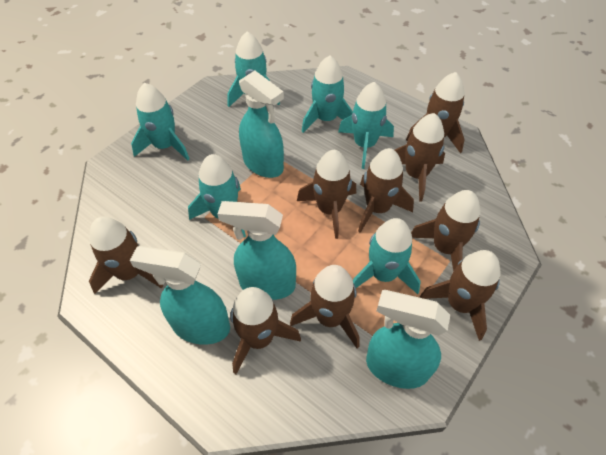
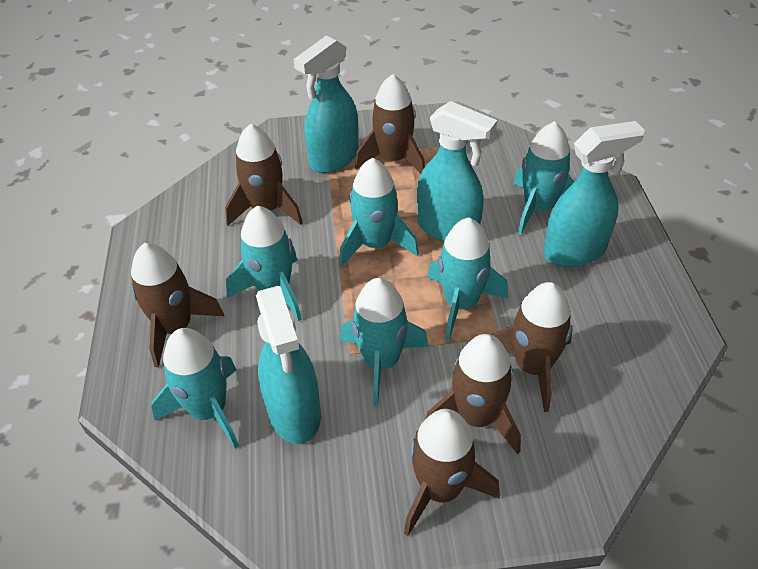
brown rocket: 9 -> 6

